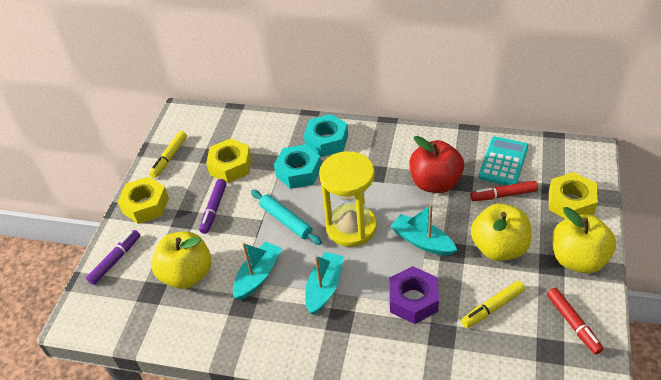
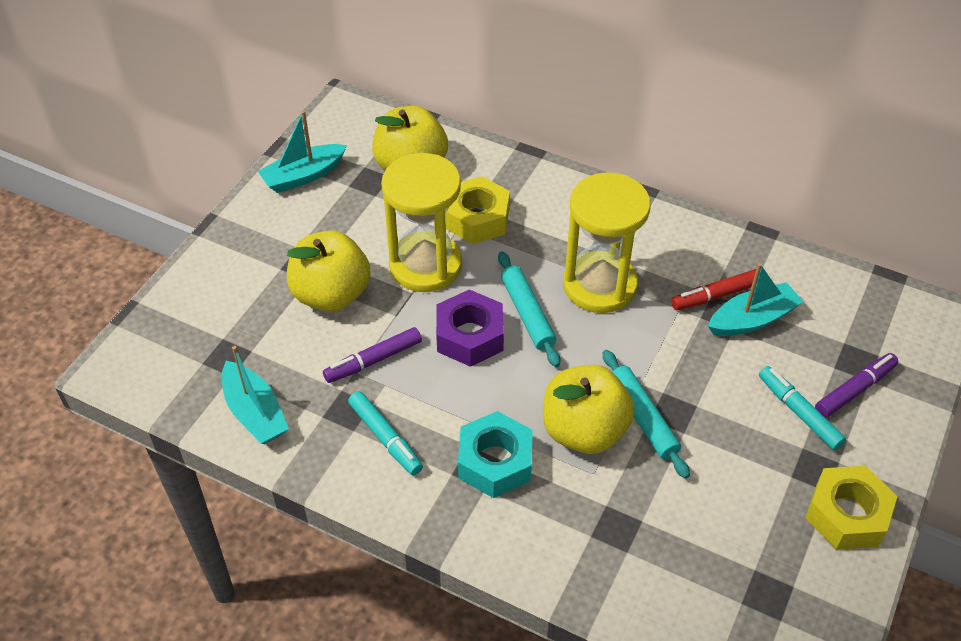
red apple: 1 -> 0
red marker: 2 -> 1
turquoise calculator: 1 -> 0
turquoise marker: 0 -> 2
turquoise nut: 2 -> 1
turquoise rolling pin: 1 -> 2
yellow hourglass: 1 -> 2
yellow marker: 2 -> 0
yellow nut: 3 -> 2

